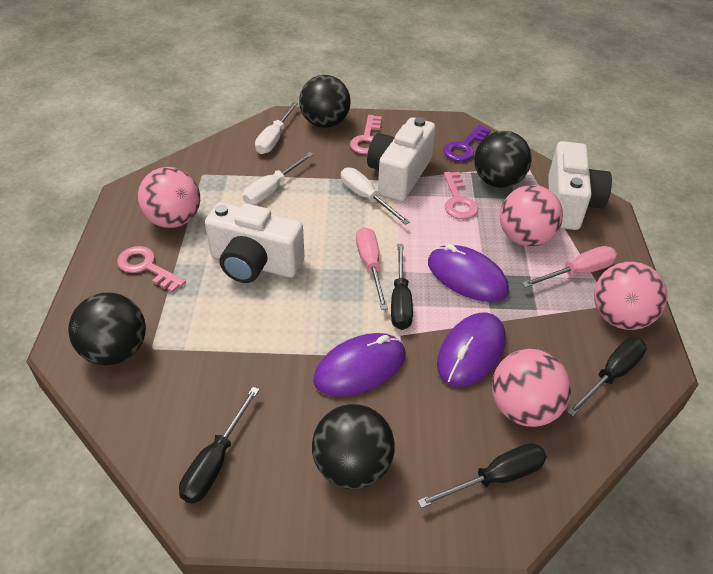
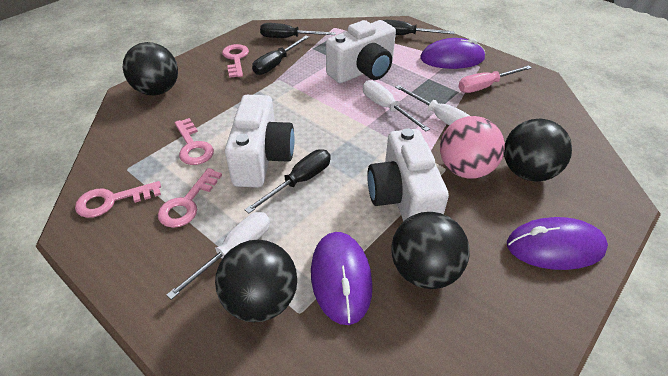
pink ball: 4 -> 1
pink key: 3 -> 4
pink screwdriver: 2 -> 1
purple key: 1 -> 0

